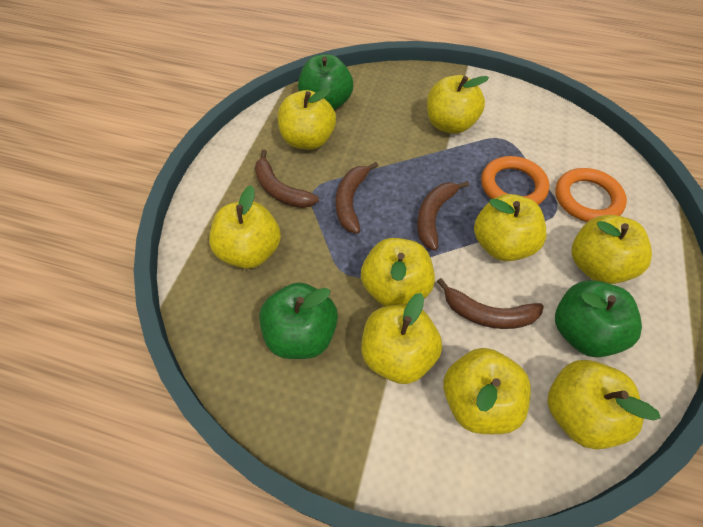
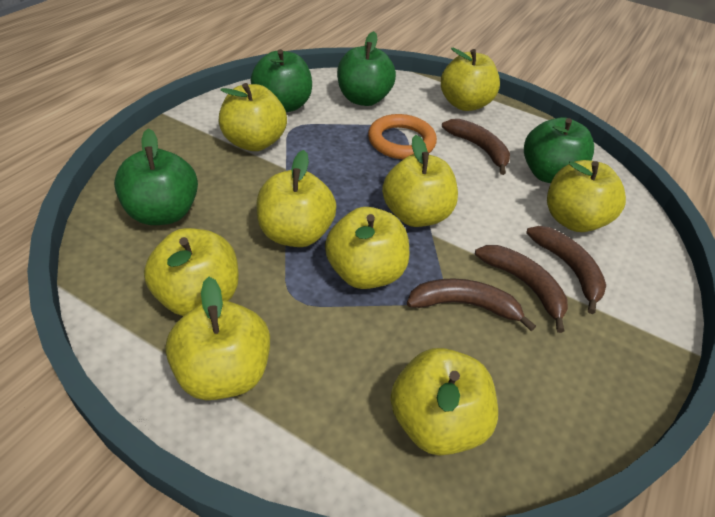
green apple: 3 -> 4
orange ring: 2 -> 1

